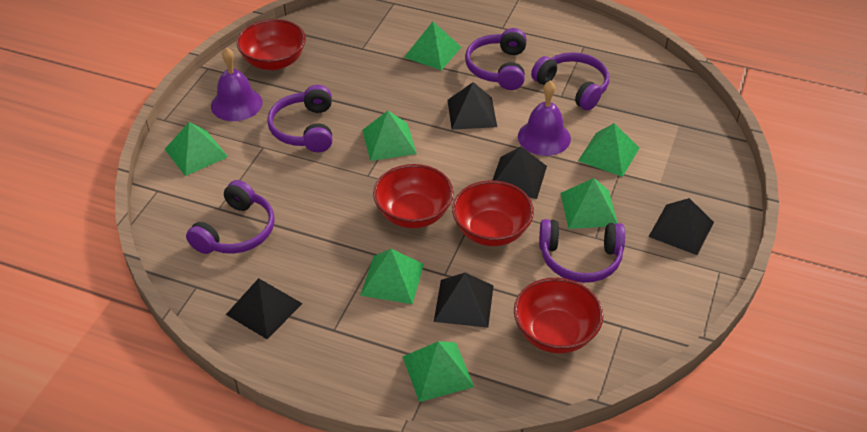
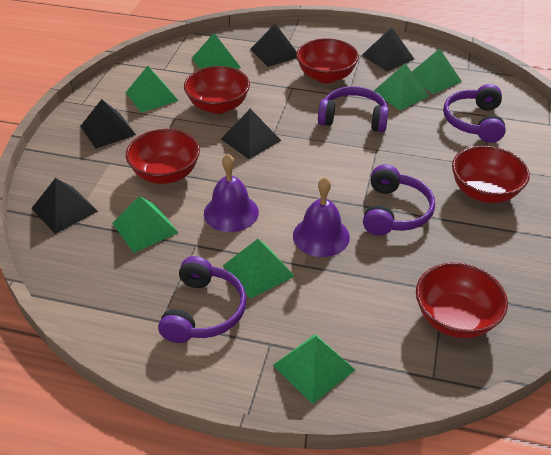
purple headphones: 5 -> 4
red bowl: 4 -> 5

